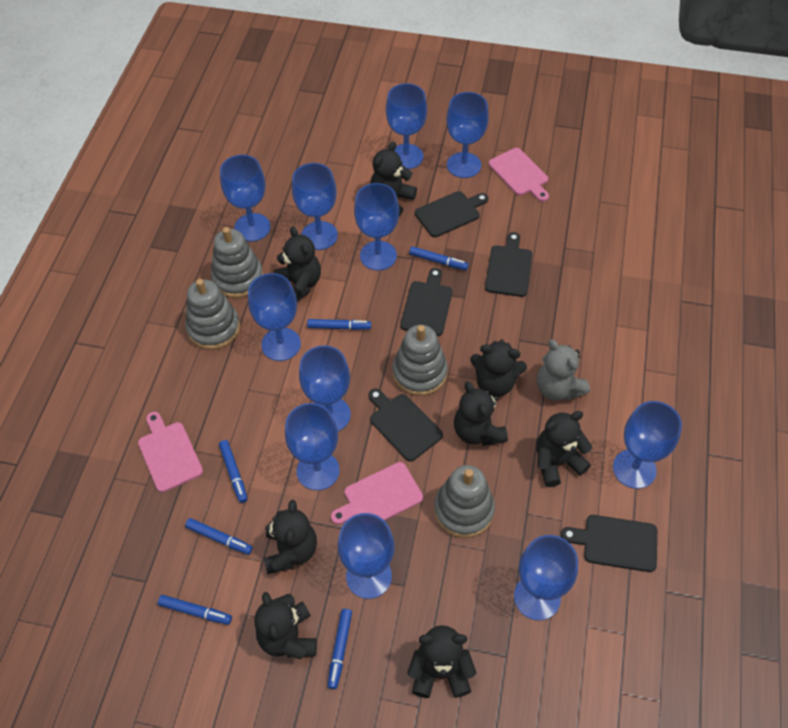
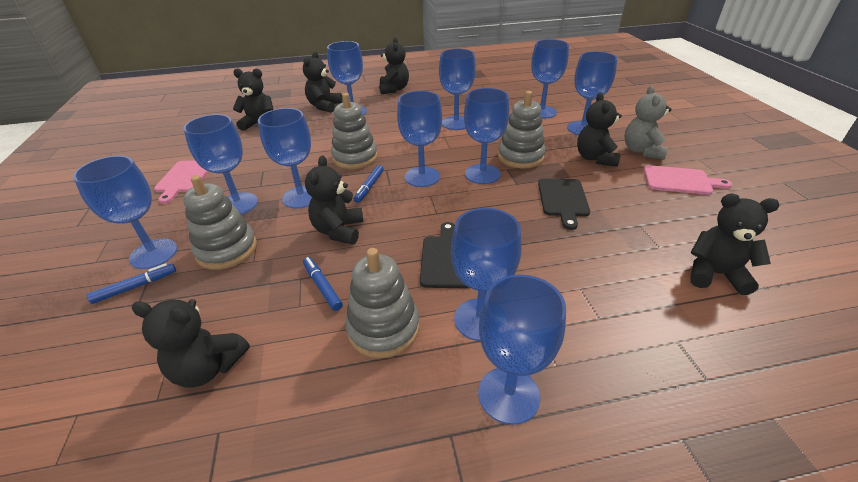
black cutting board: 5 -> 2
black teddy bear: 8 -> 7
blue marker: 6 -> 3
pink cutting board: 3 -> 2

